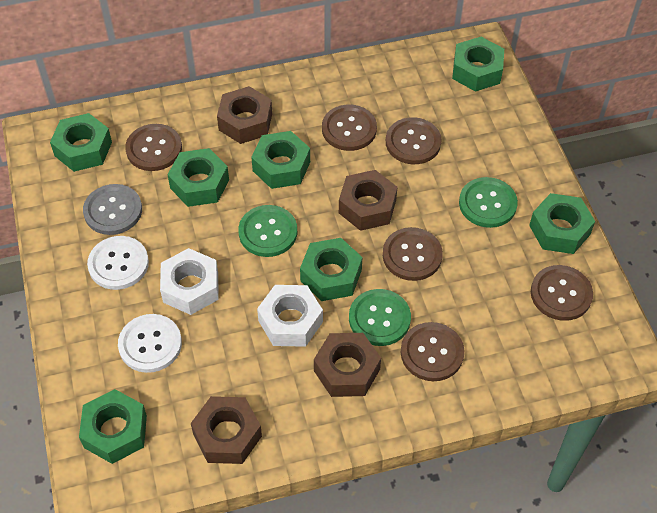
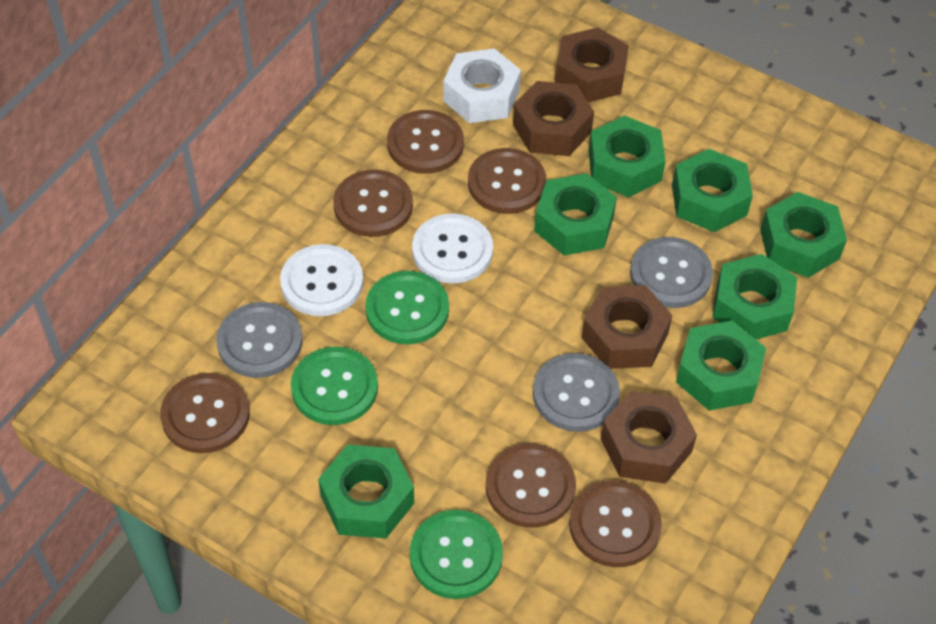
grey button: 1 -> 3
white nut: 2 -> 1

